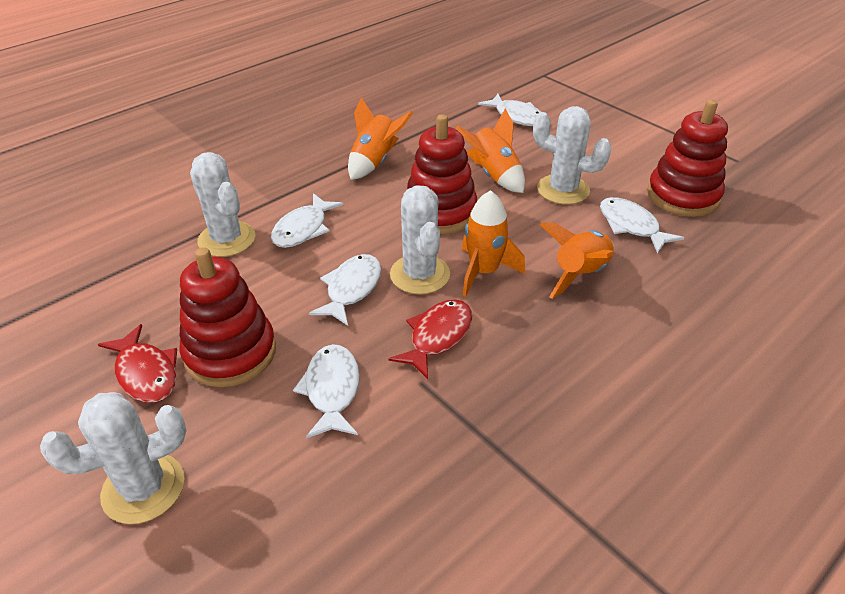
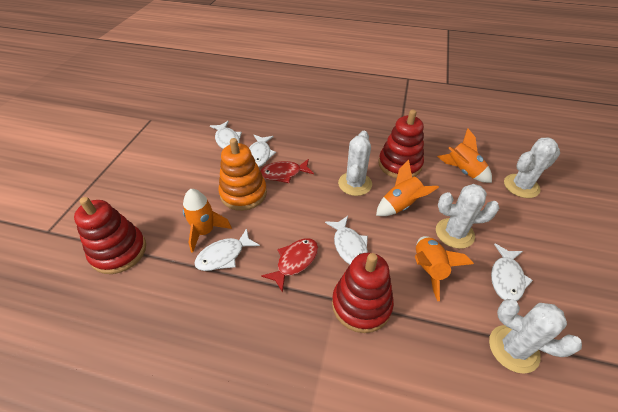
orange stacking toy: 0 -> 1

